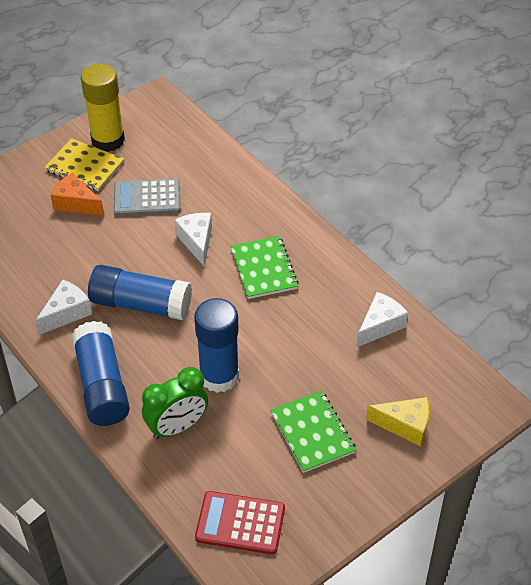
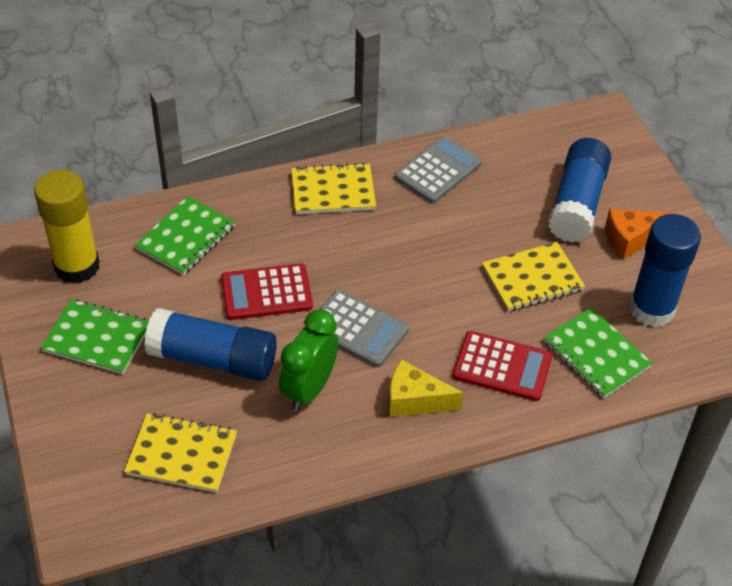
green notebook: 2 -> 3
grey calculator: 1 -> 2
red calculator: 1 -> 2
white cheese: 3 -> 0
yellow notebook: 1 -> 3

